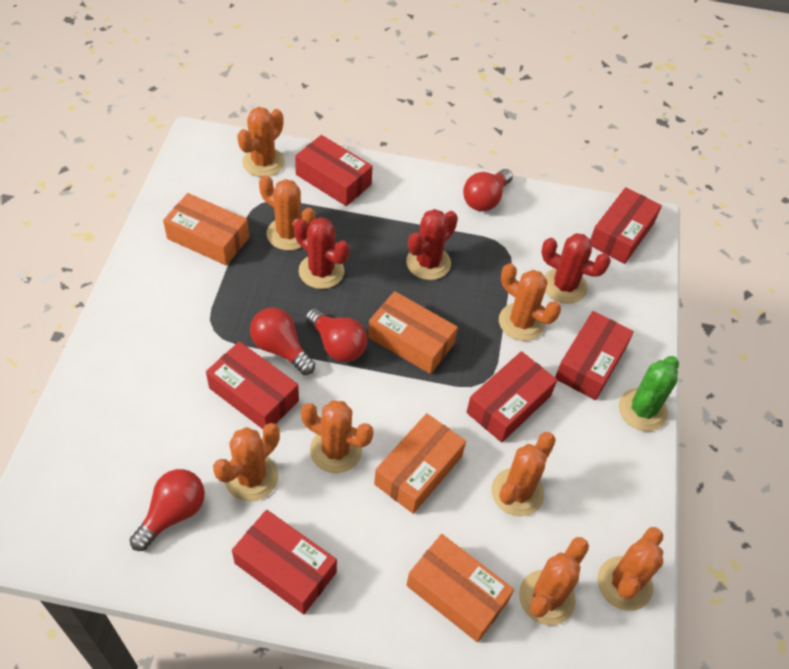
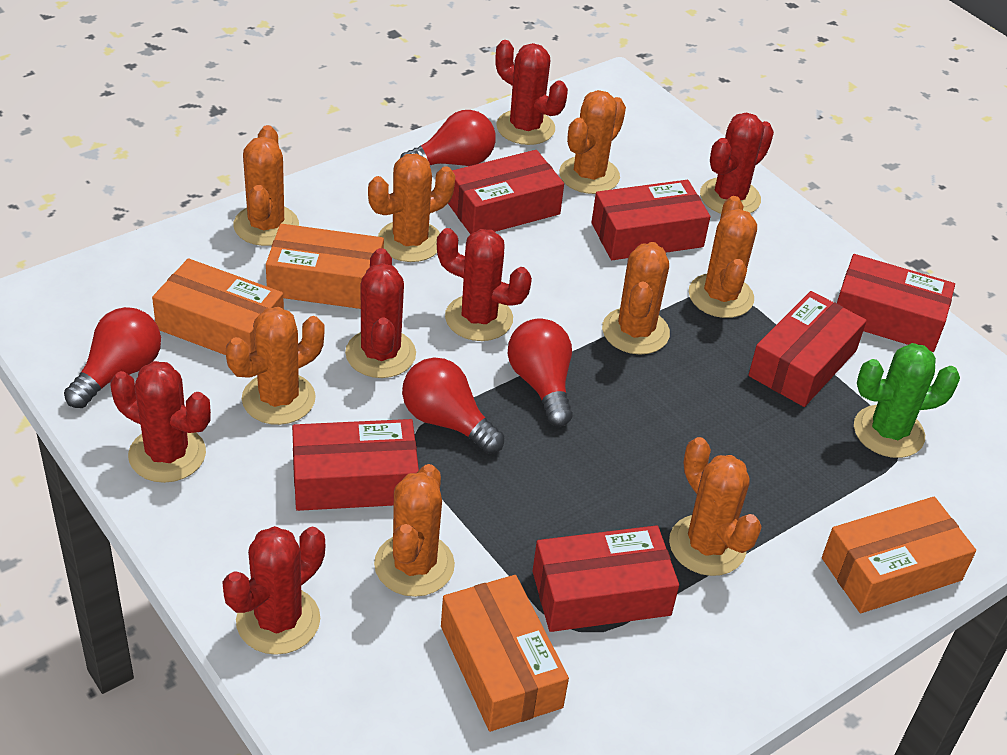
red cactus: 3 -> 6

